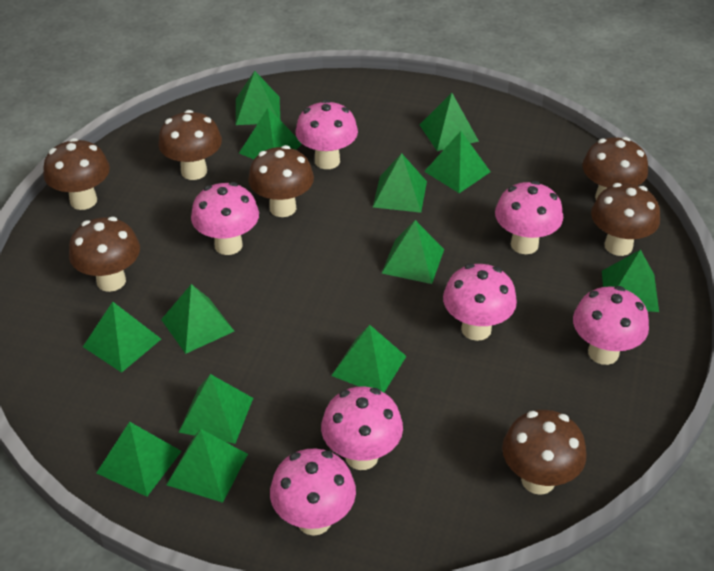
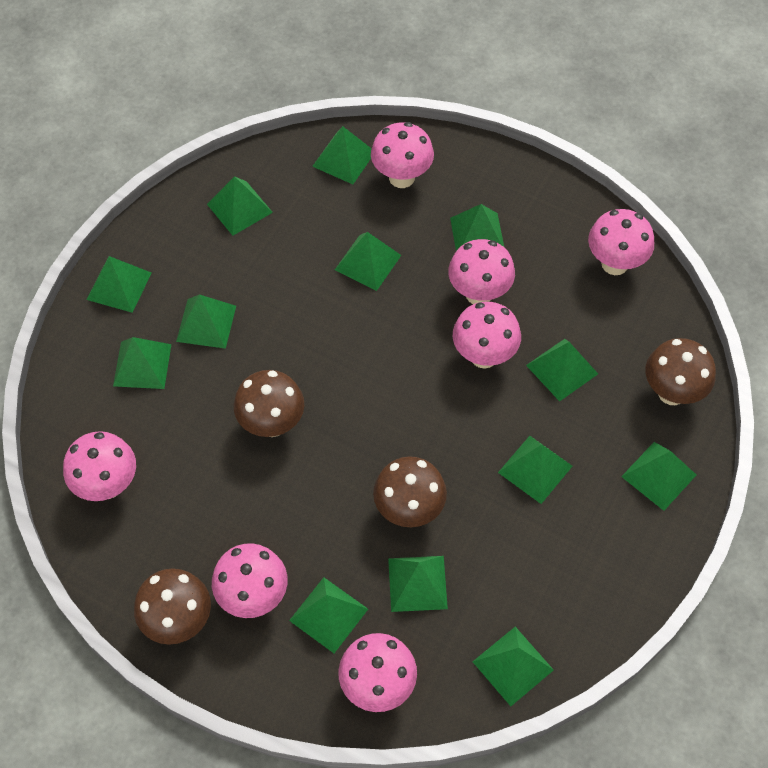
brown mushroom: 7 -> 4

